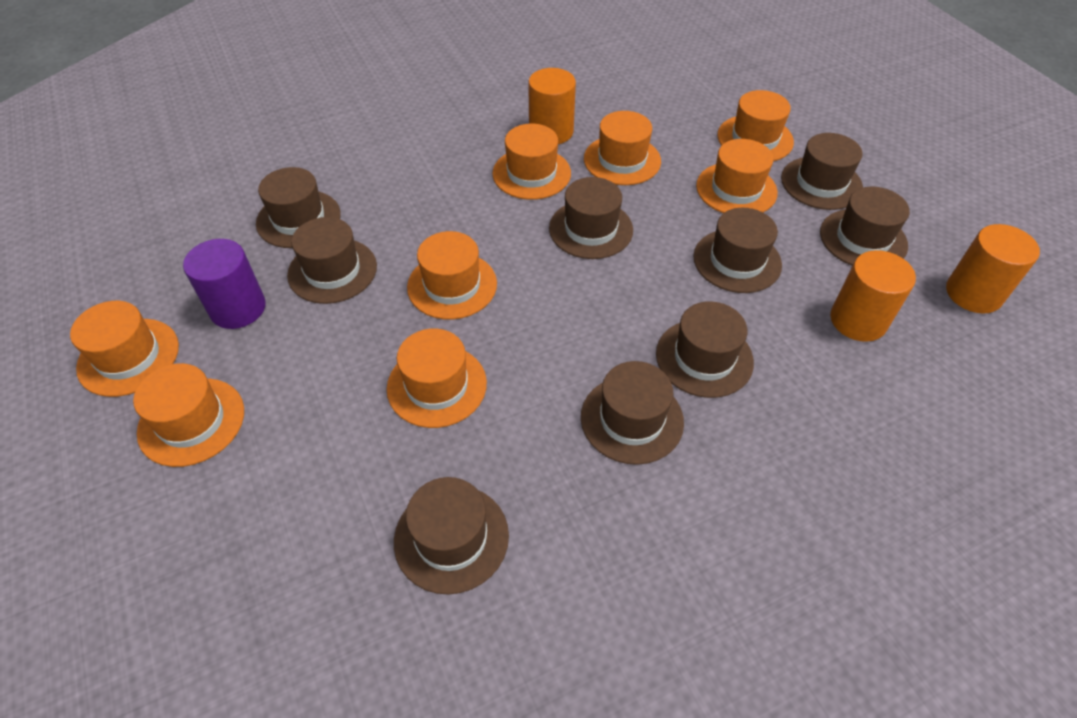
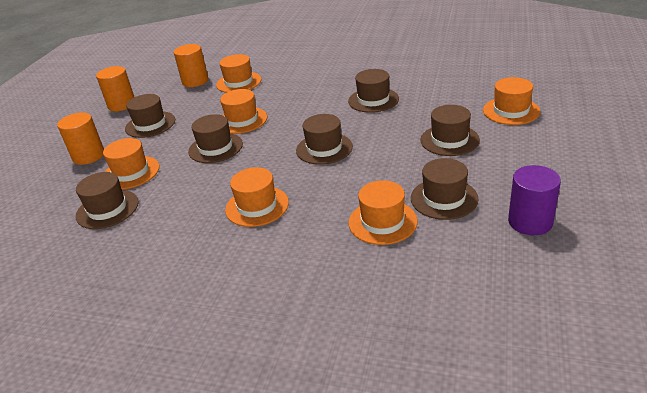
brown hat: 9 -> 7
orange hat: 8 -> 6

